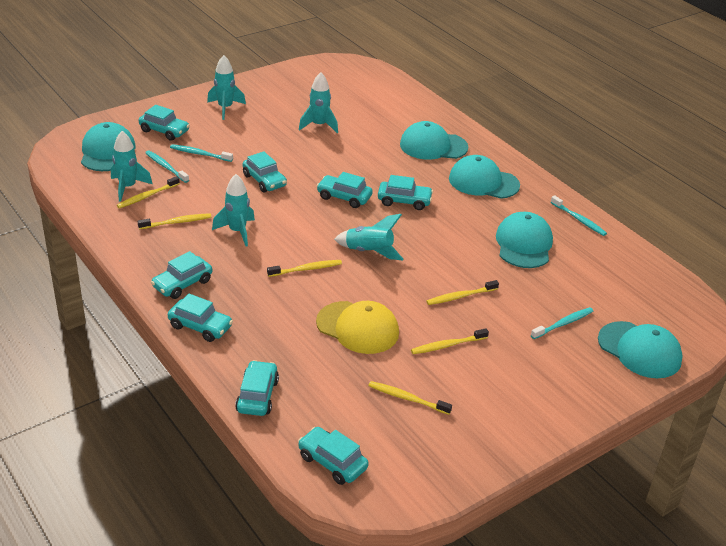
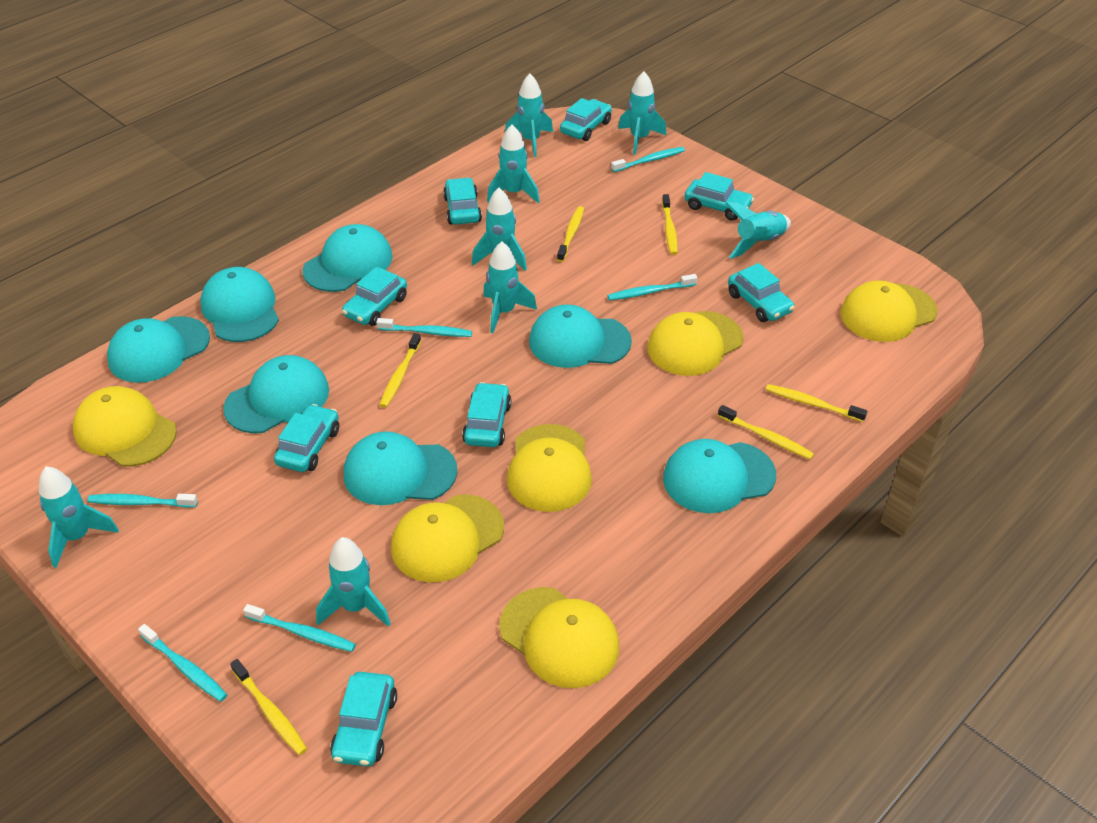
turquoise cap: 5 -> 7
turquoise rocket: 5 -> 8
turquoise toothbrush: 4 -> 6
yellow cap: 1 -> 6

